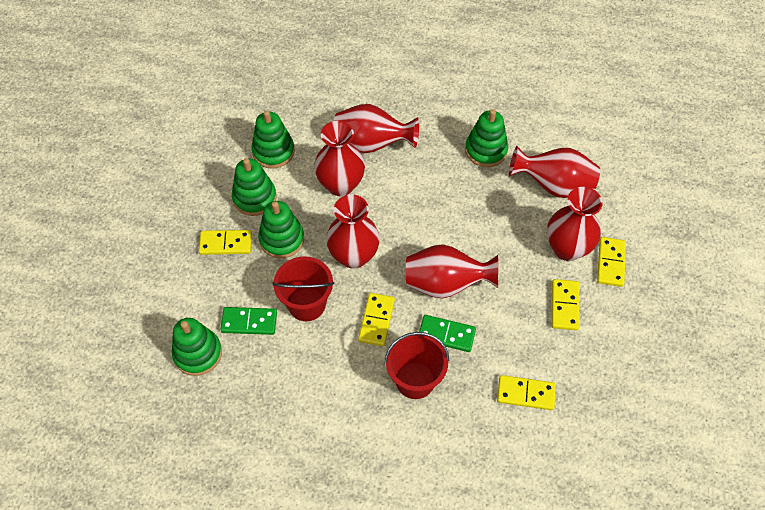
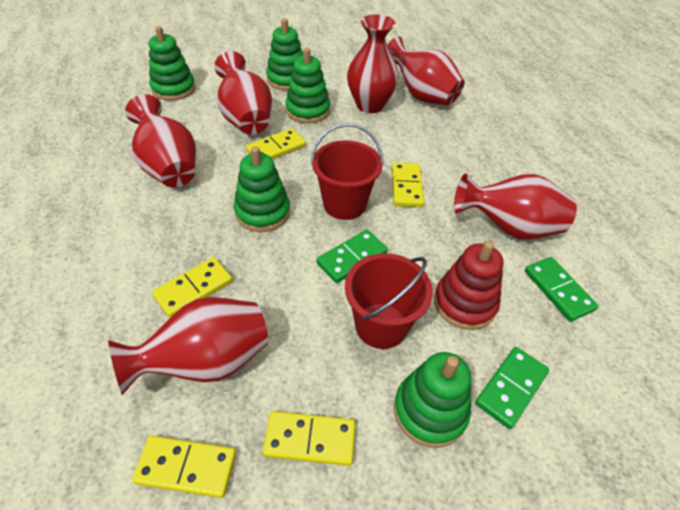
green domino: 2 -> 3
red stacking toy: 0 -> 1

